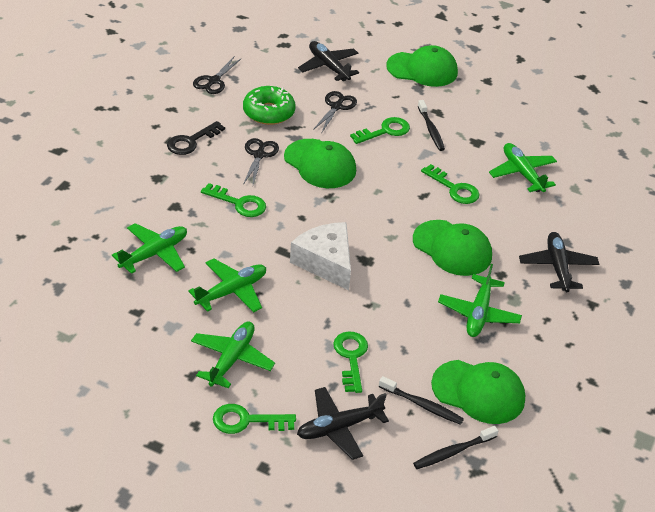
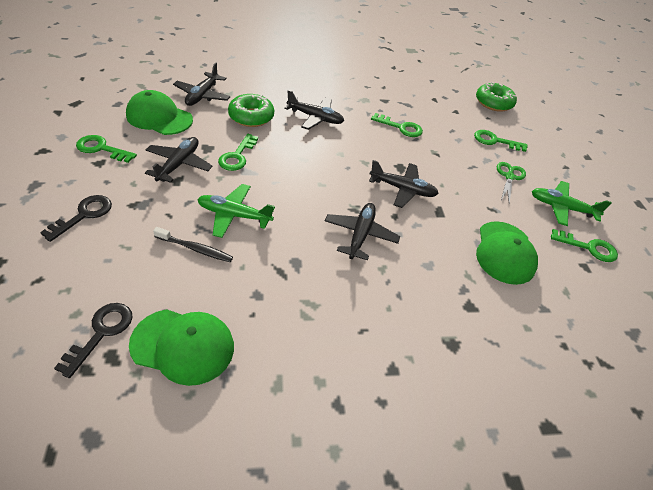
black key: 1 -> 2
black plane: 3 -> 5
black scissors: 3 -> 0
black toothbrush: 3 -> 1
green cap: 4 -> 3
green donut: 1 -> 2
green plane: 5 -> 2
green scissors: 0 -> 1
white cheese: 1 -> 0

